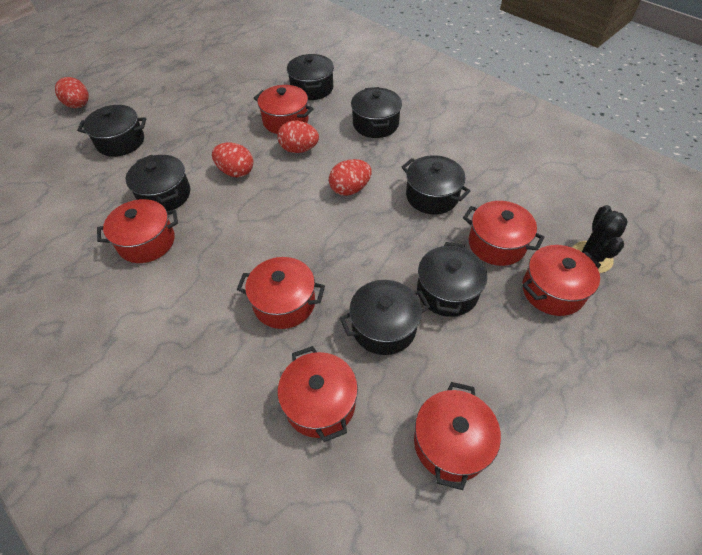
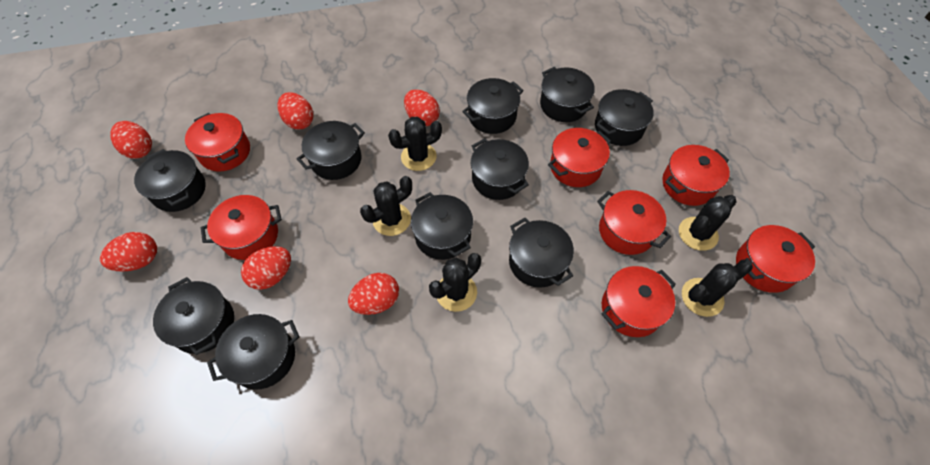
black cactus: 1 -> 5
black pot: 7 -> 10
red egg: 4 -> 6

